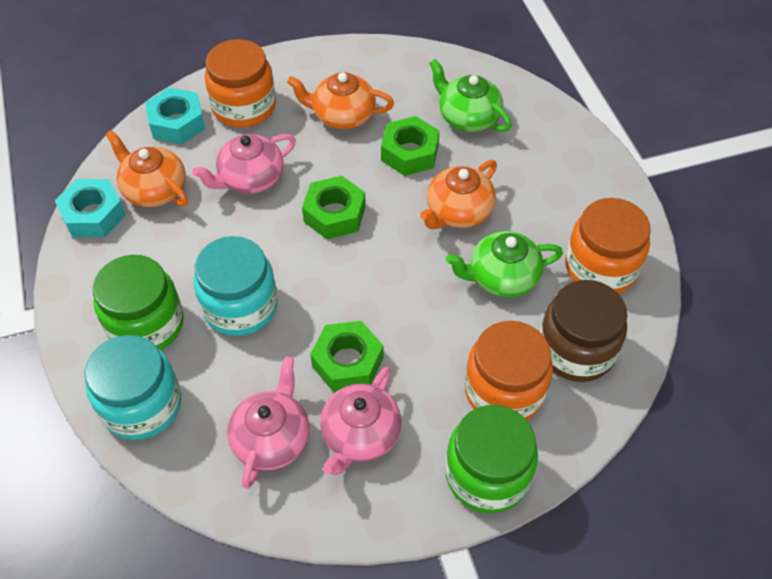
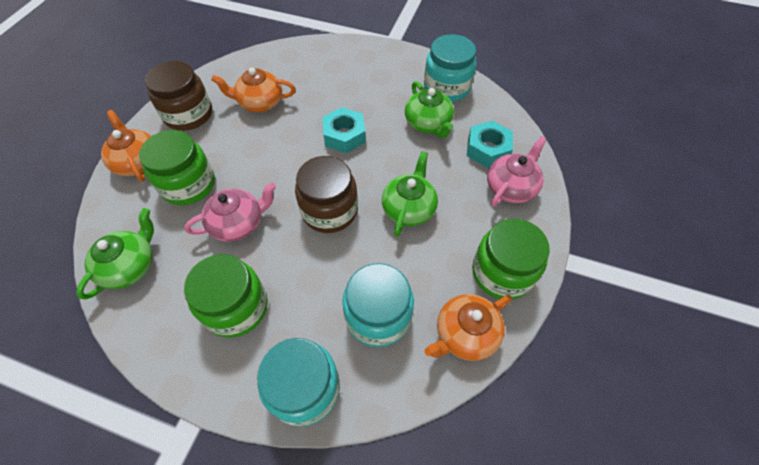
brown jar: 1 -> 2
green jar: 2 -> 3
green nut: 3 -> 0
green teapot: 2 -> 3
orange jar: 3 -> 0
pink teapot: 3 -> 2
turquoise jar: 2 -> 3

